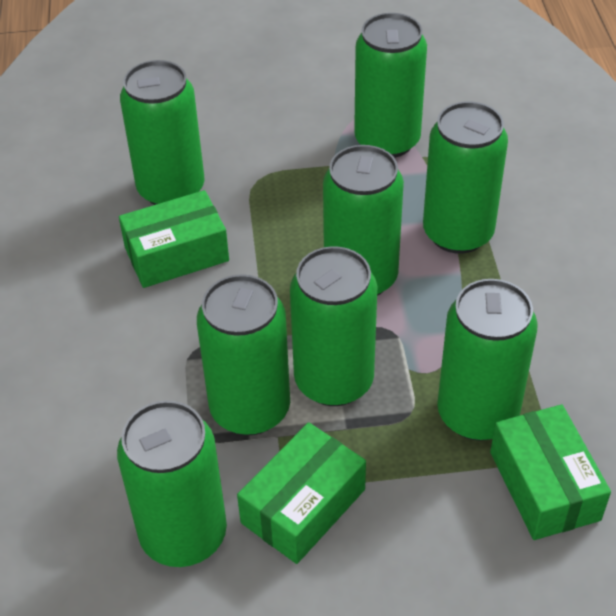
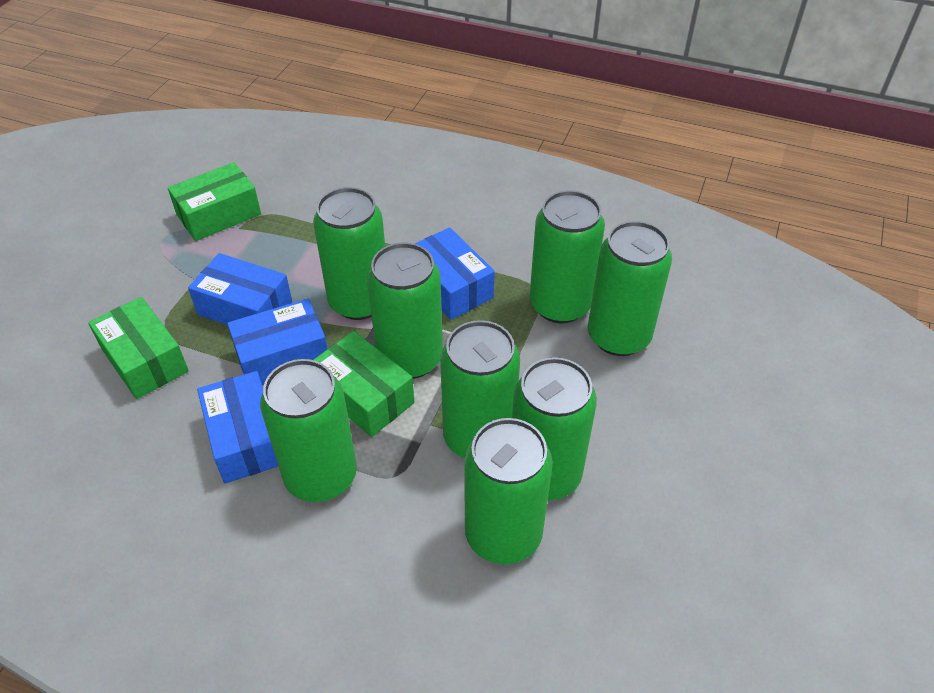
blue box: 0 -> 4

